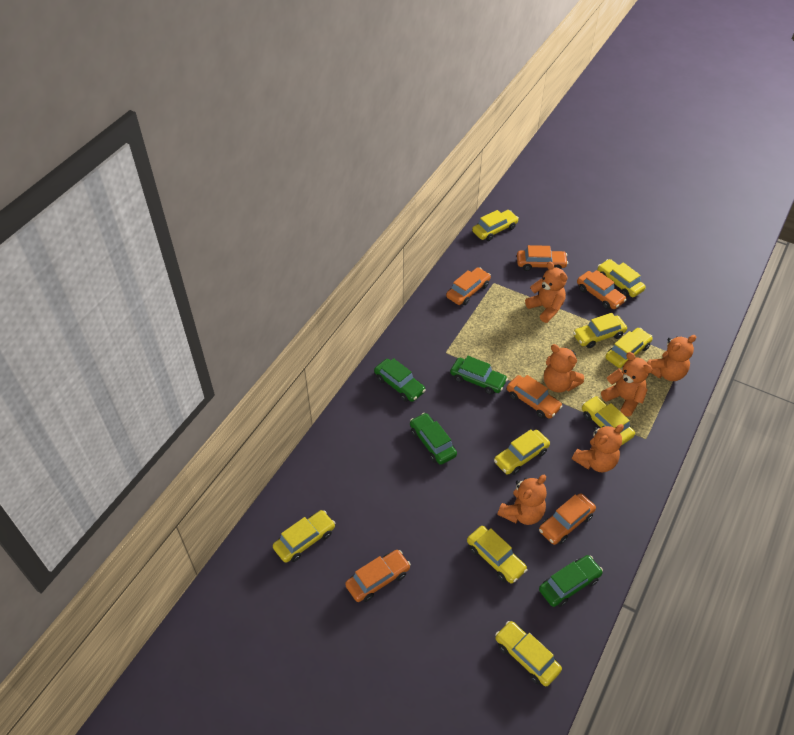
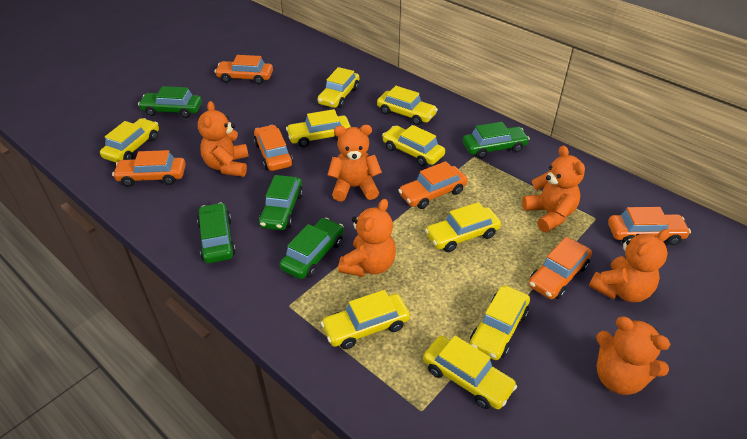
green car: 4 -> 5

